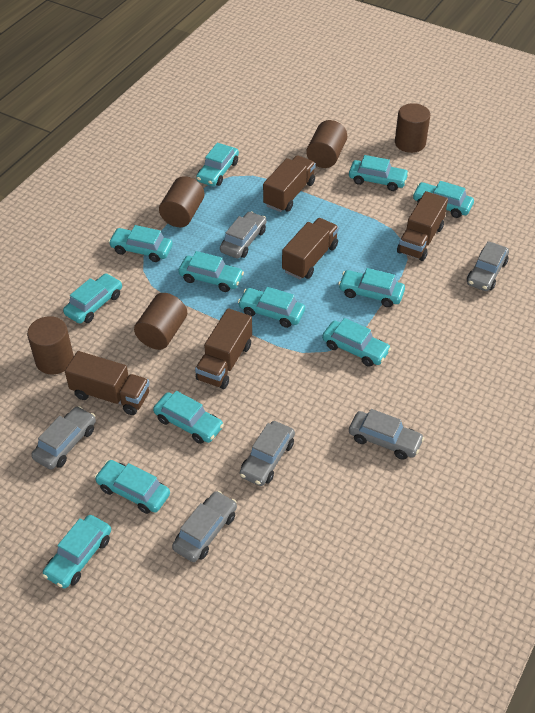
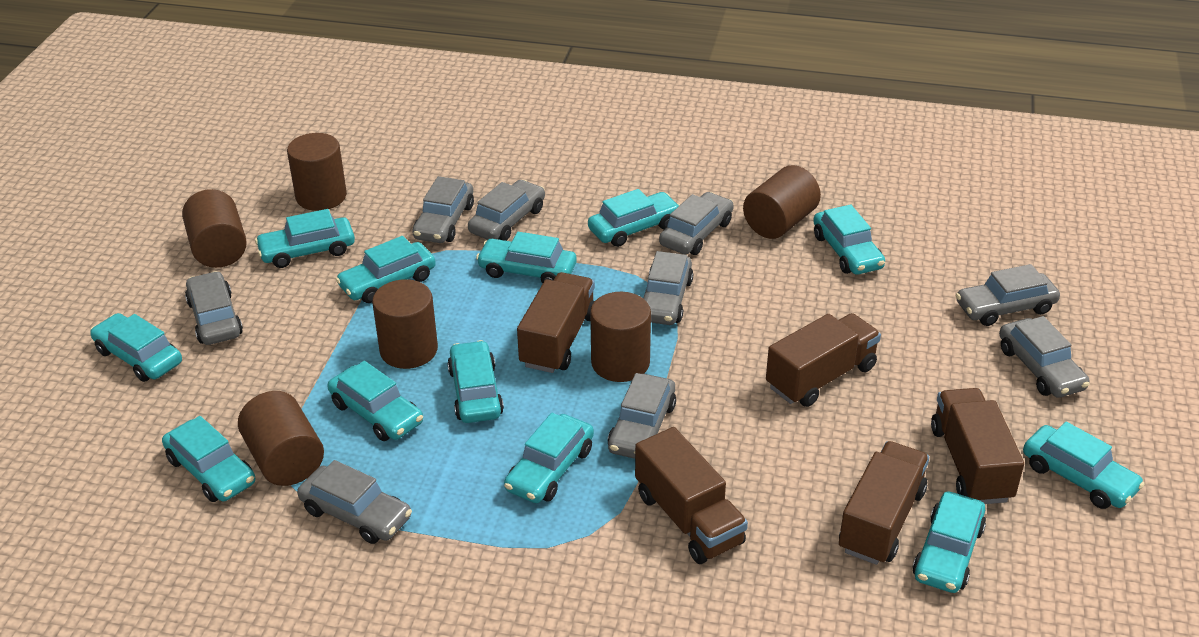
brown cylinder: 5 -> 6
grey car: 6 -> 9

